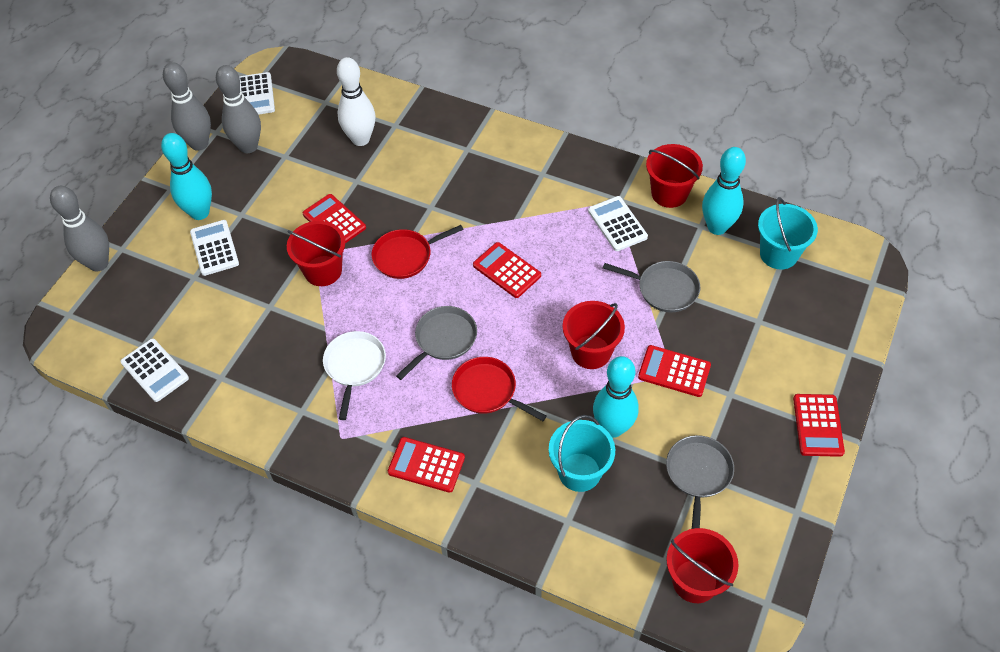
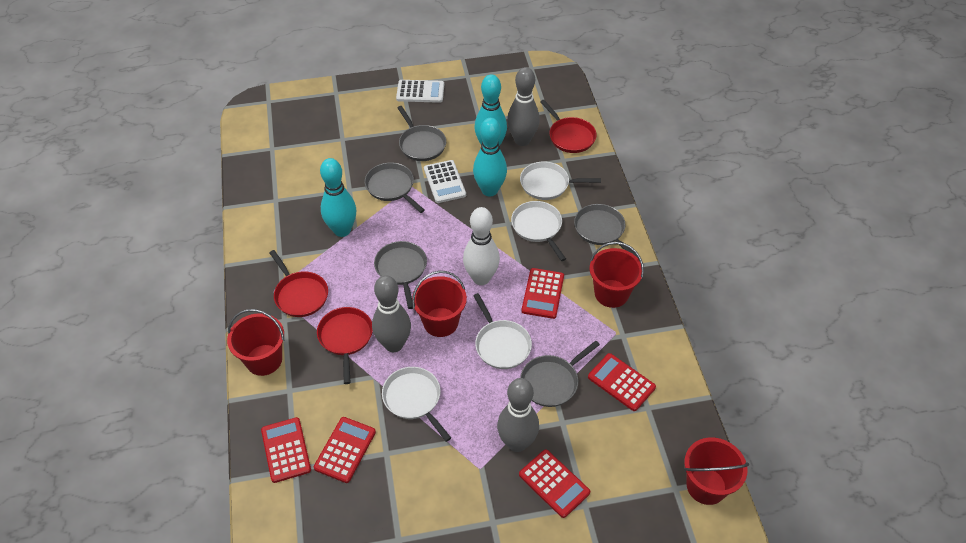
grey pan: 3 -> 5
red pan: 2 -> 3
turquoise bucket: 2 -> 0
white calculator: 4 -> 2
white pan: 1 -> 4

